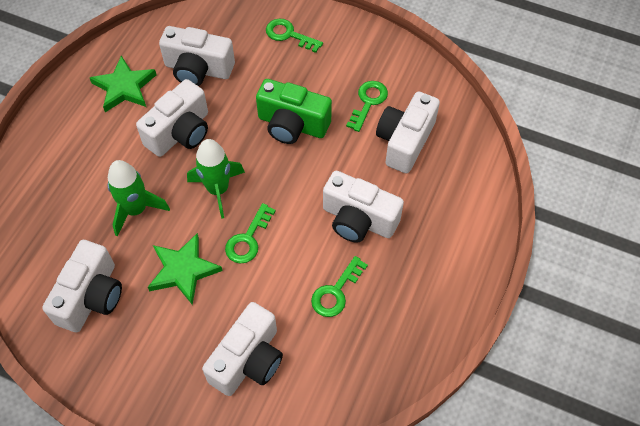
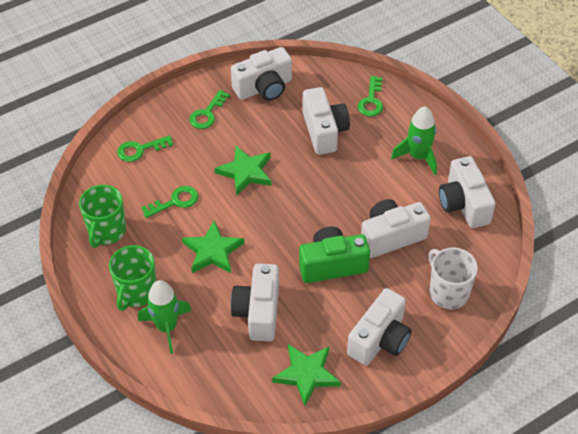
green mug: 0 -> 2
green star: 2 -> 3
white mug: 0 -> 1

